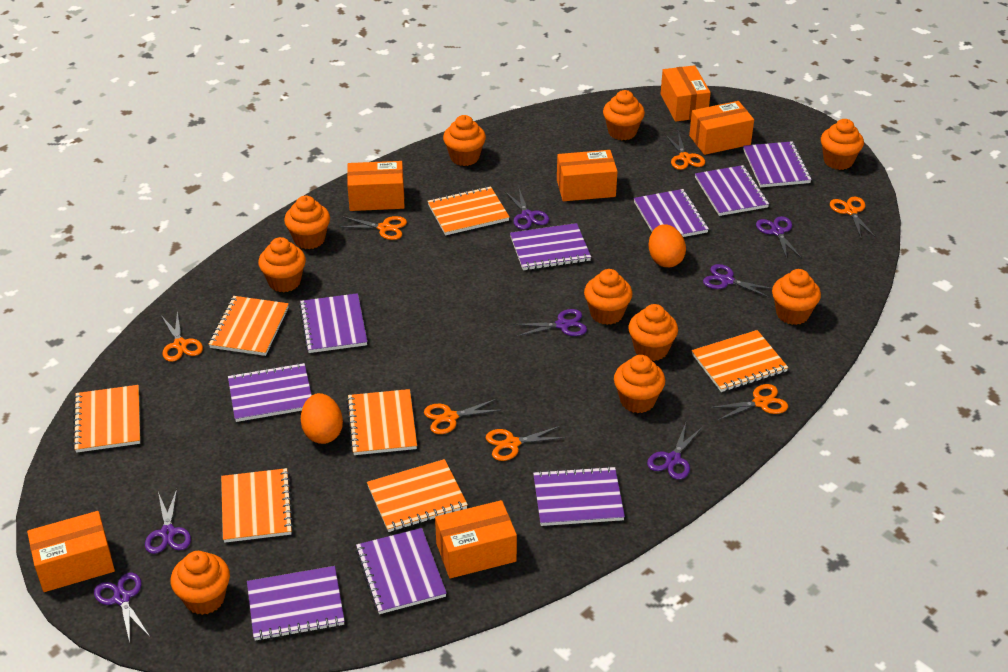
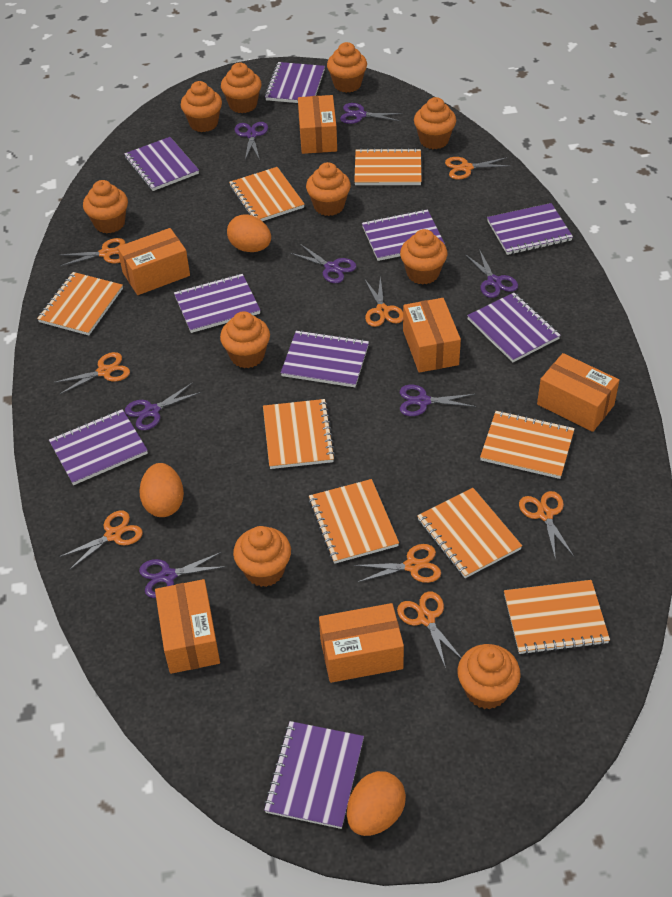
orange egg: 2 -> 3
orange notebook: 7 -> 8
orange scissors: 7 -> 8

